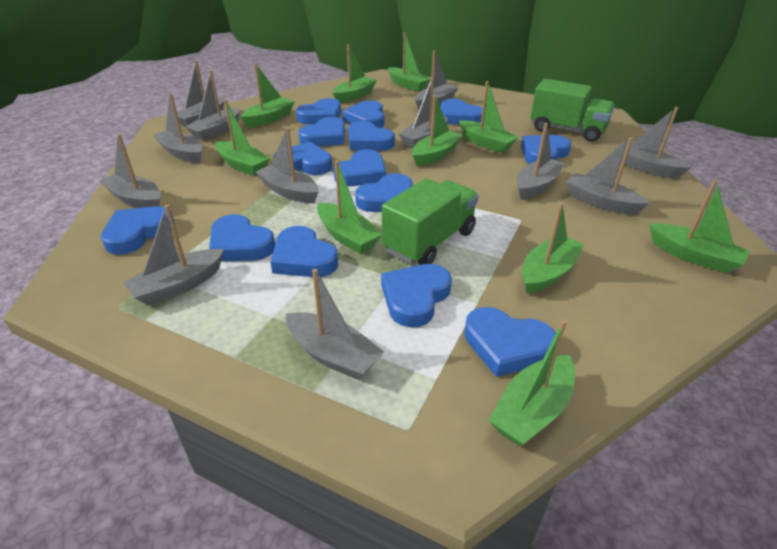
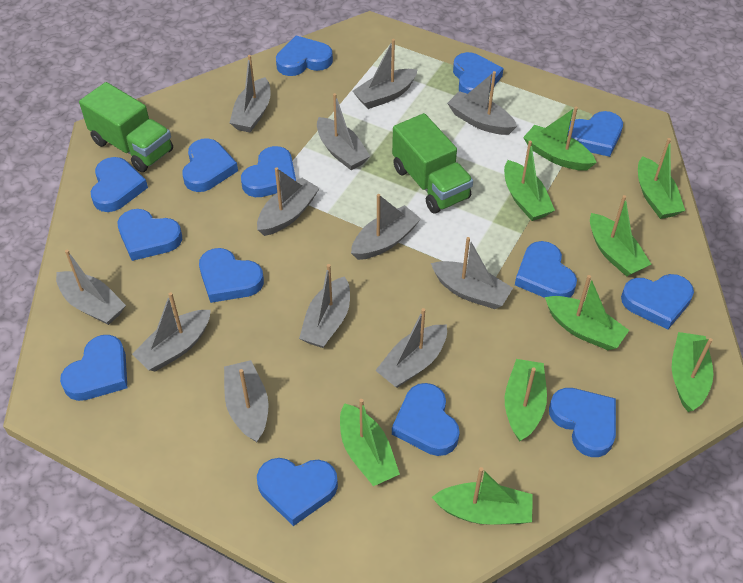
green boat: 10 -> 9

